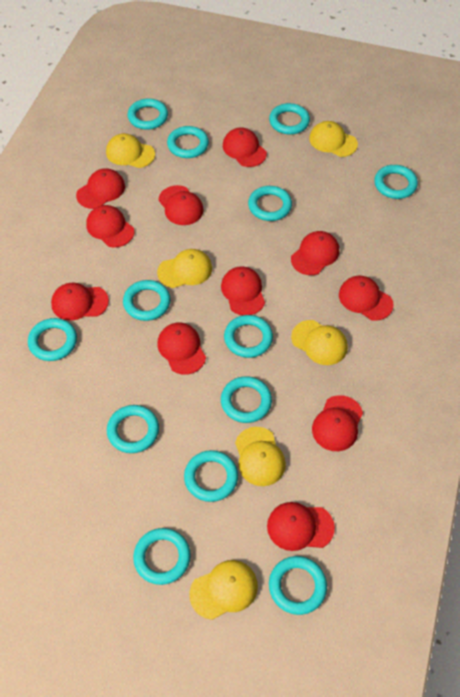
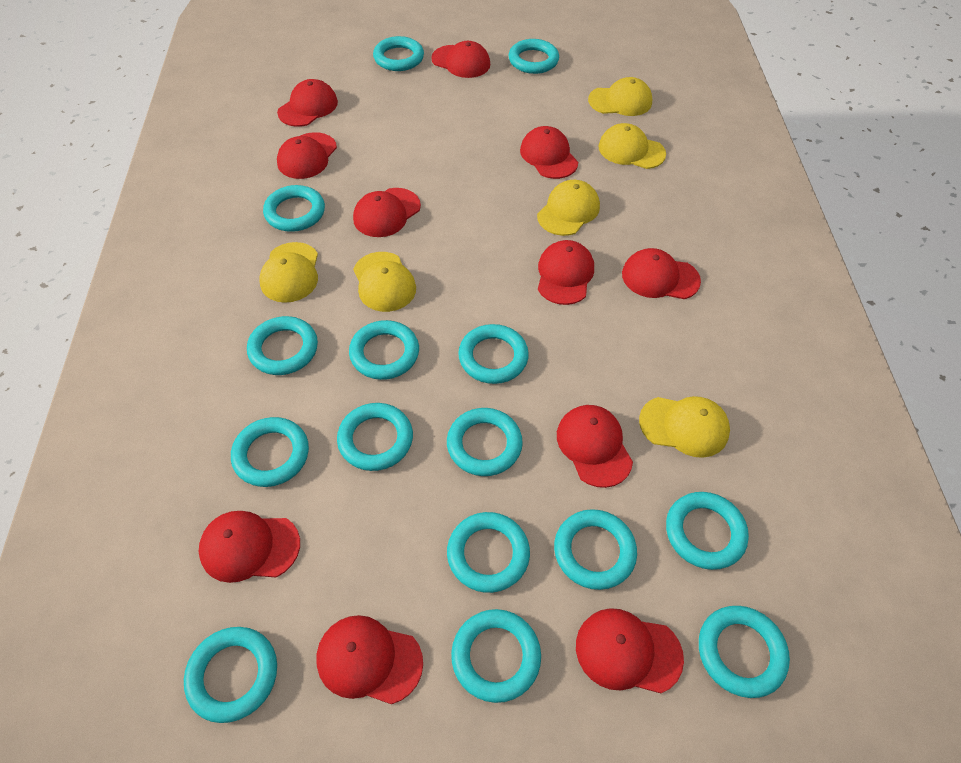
turquoise ring: 13 -> 15

